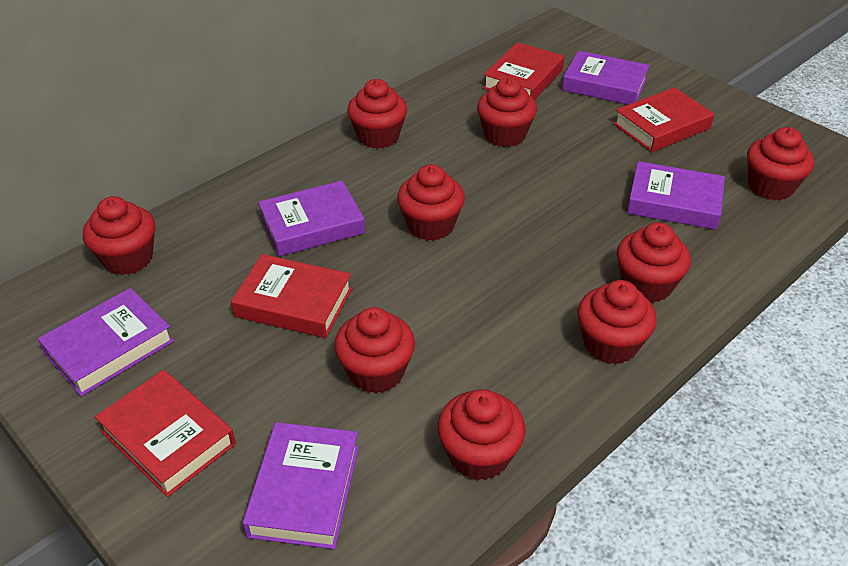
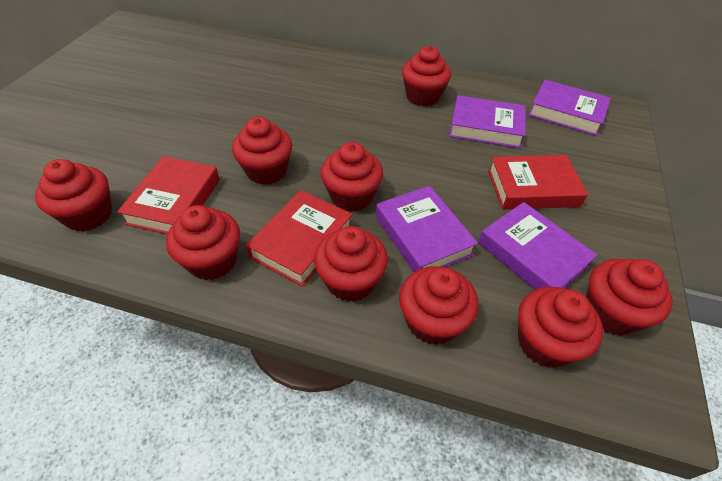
purple book: 5 -> 4
red book: 4 -> 3

